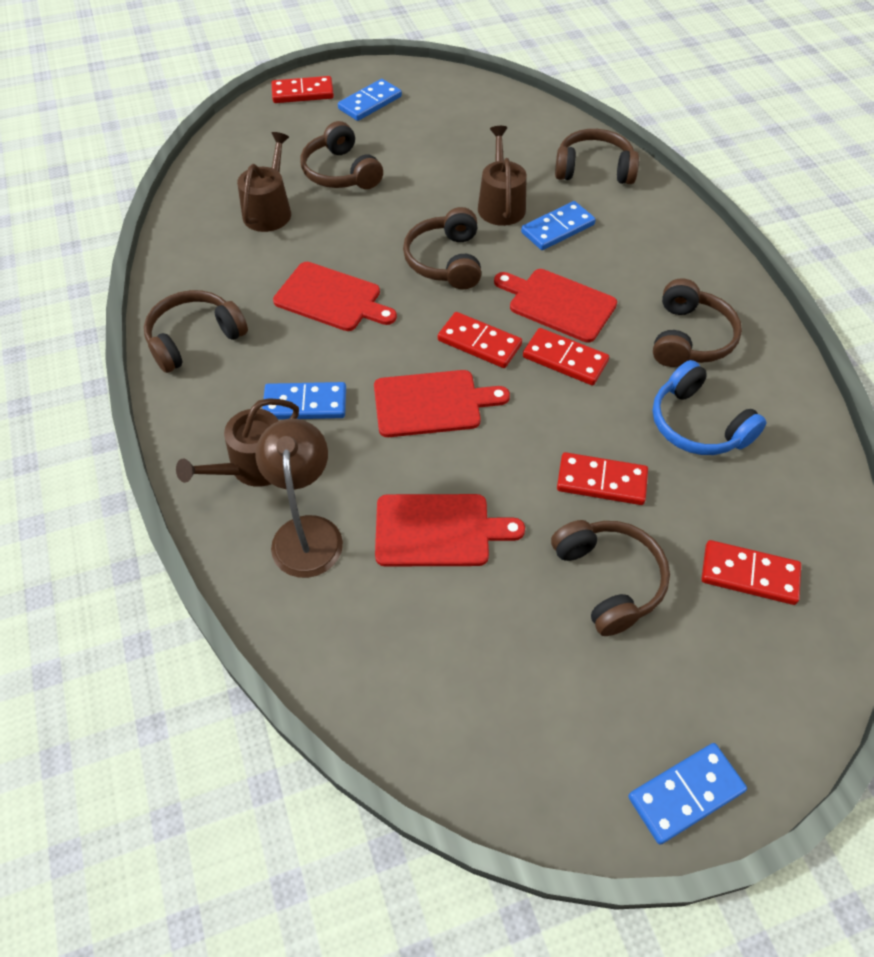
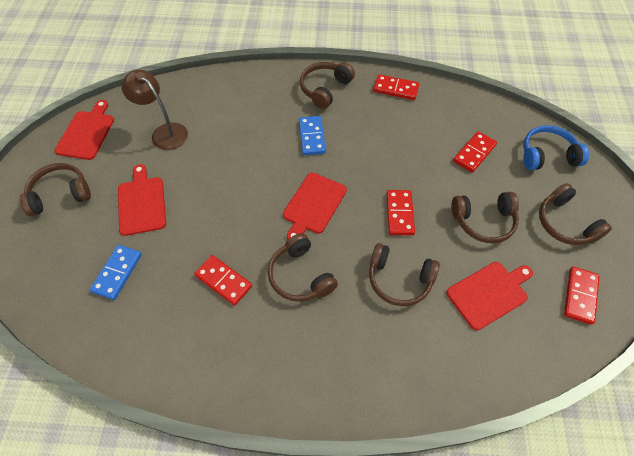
blue domino: 4 -> 2
brown watering can: 3 -> 0

